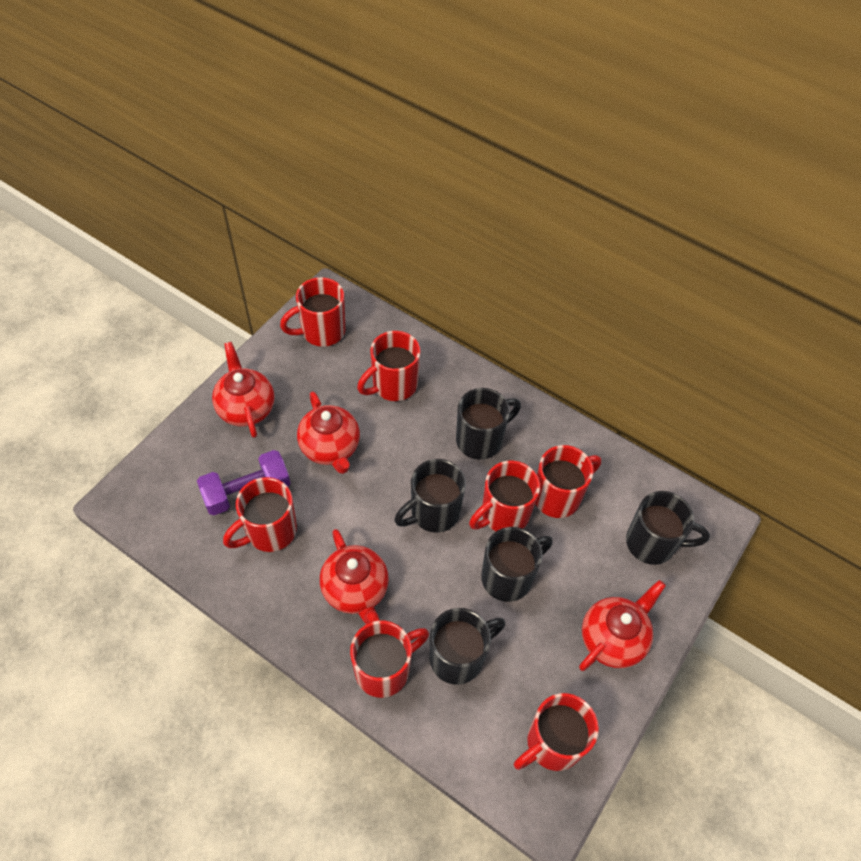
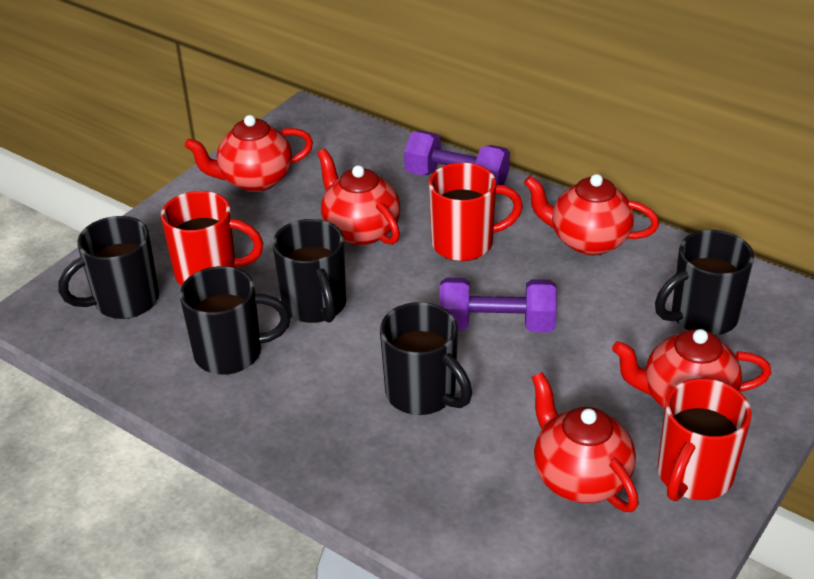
purple dumbbell: 1 -> 2
red mug: 7 -> 3
red teapot: 4 -> 5

